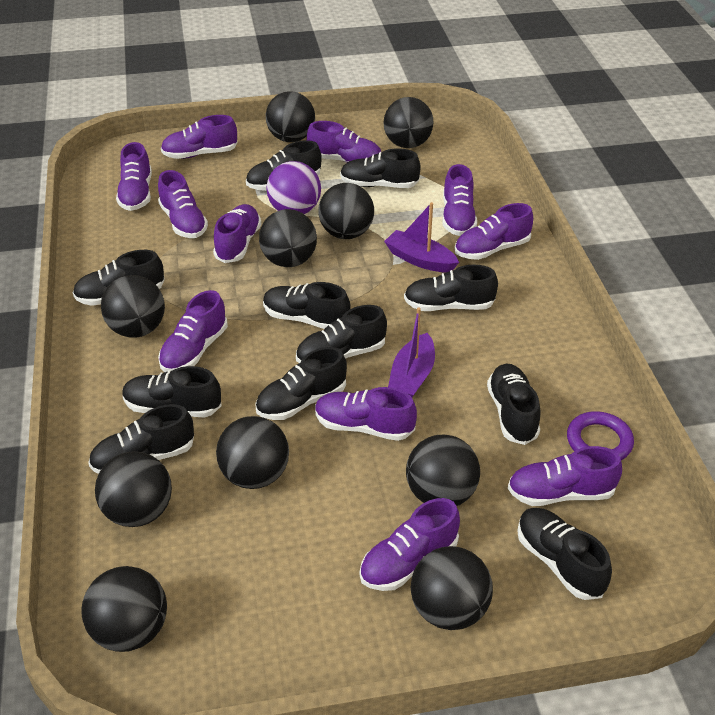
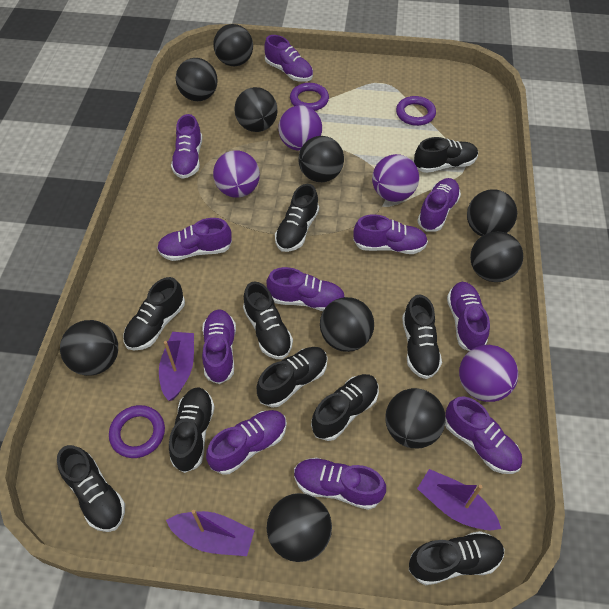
black shoe: 11 -> 10
purple ball: 1 -> 4
purple boat: 2 -> 3
purple ring: 1 -> 3

